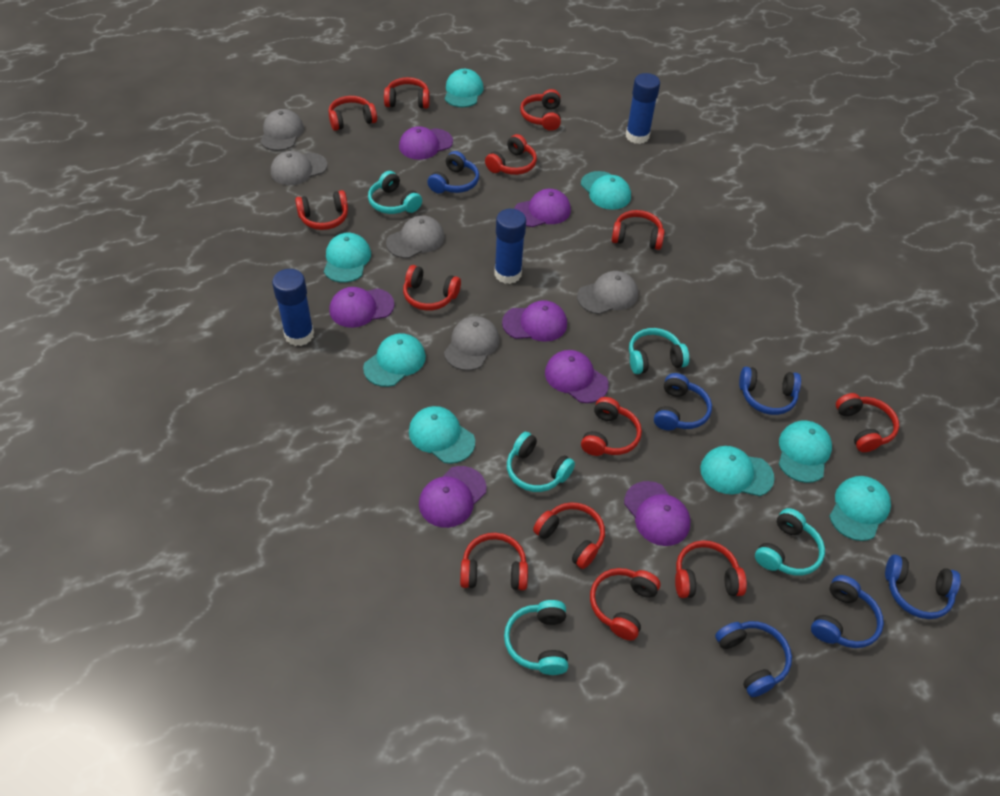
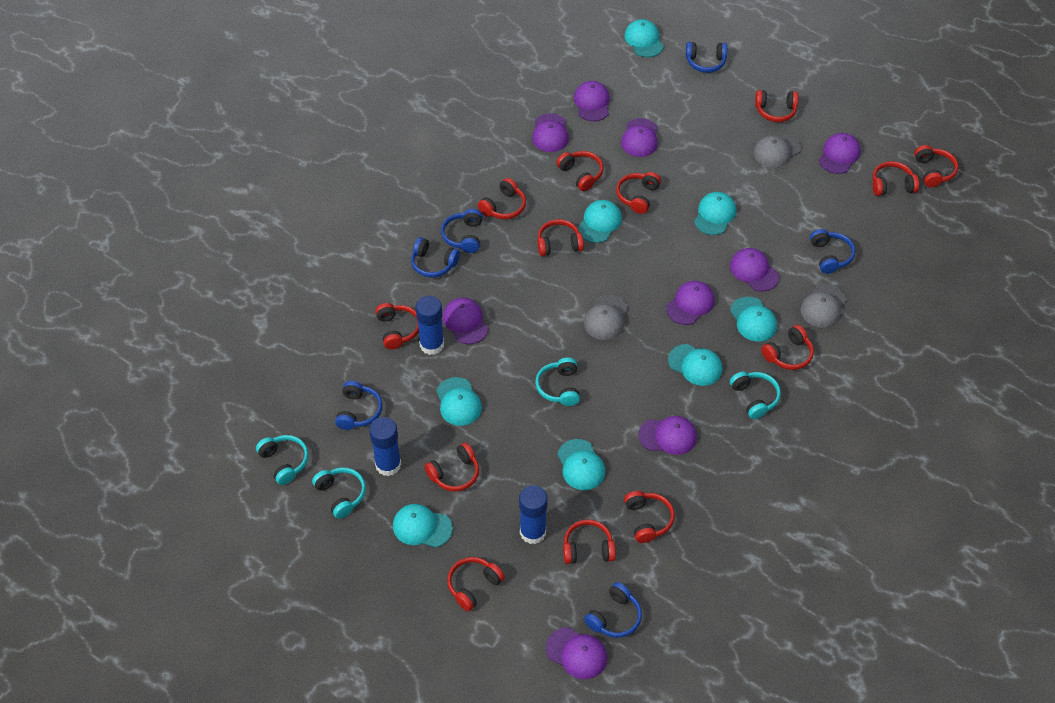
grey cap: 5 -> 3
purple cap: 7 -> 9
turquoise headphones: 5 -> 4

